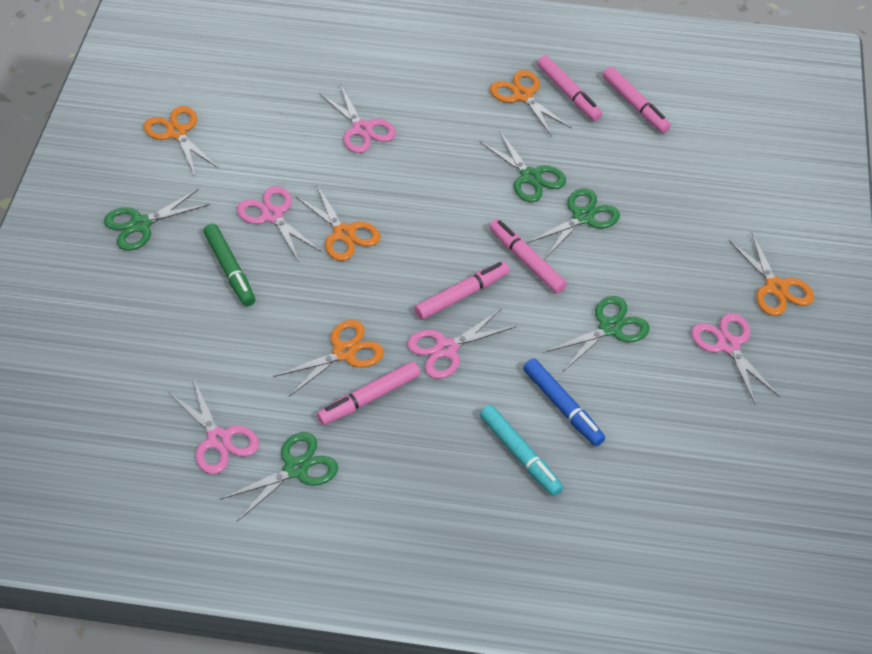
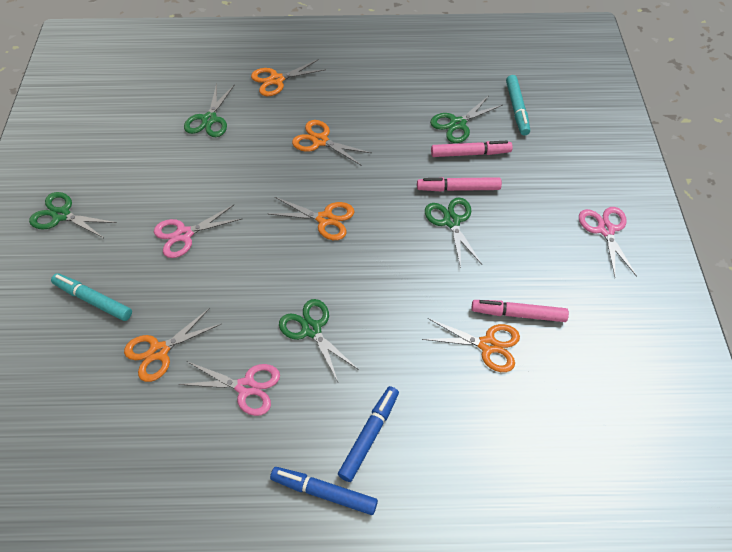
blue marker: 1 -> 2
green marker: 1 -> 0
pink marker: 5 -> 3
pink scissors: 5 -> 3
turquoise marker: 1 -> 2

